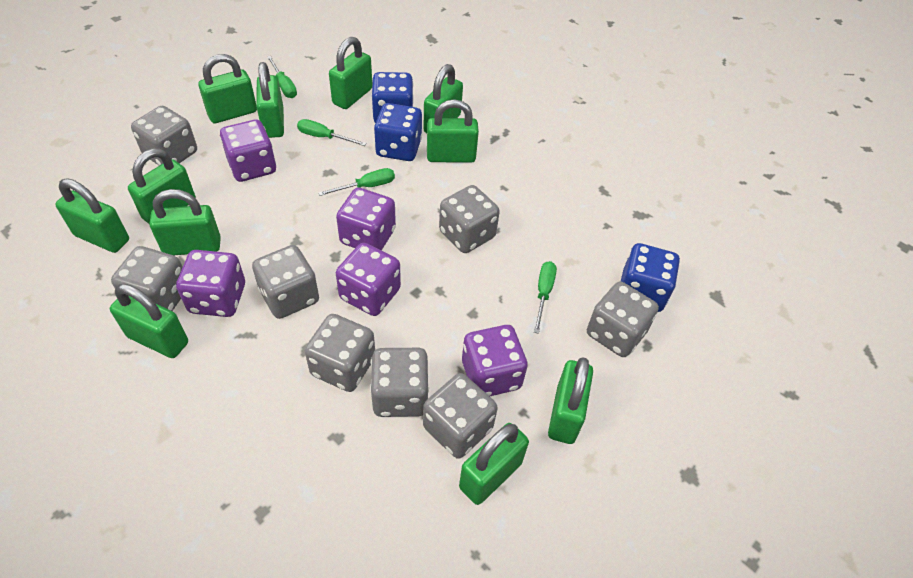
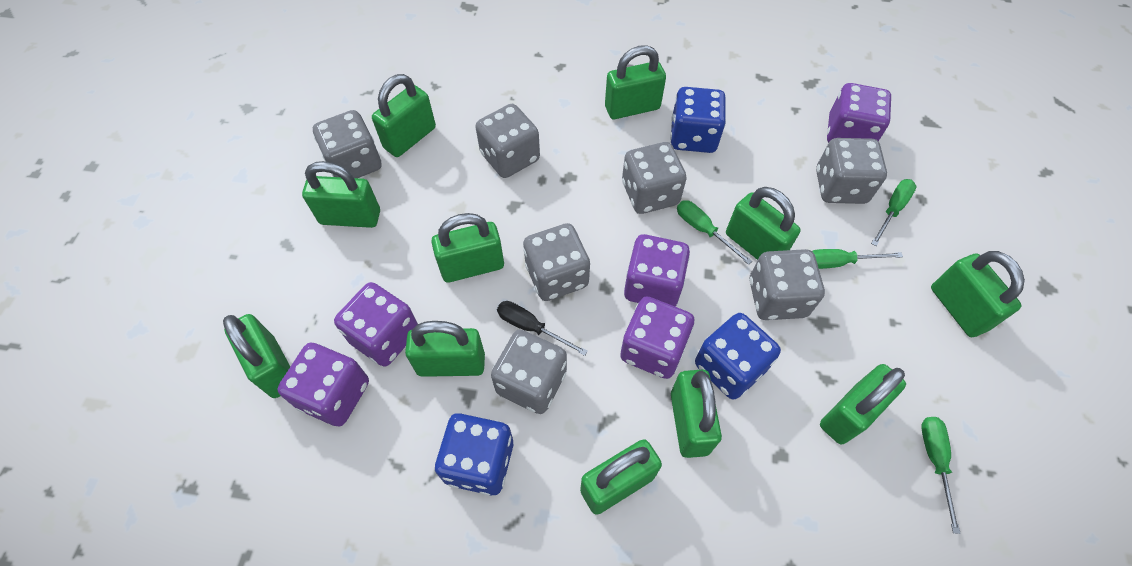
black screwdriver: 0 -> 1
grey dice: 8 -> 7

